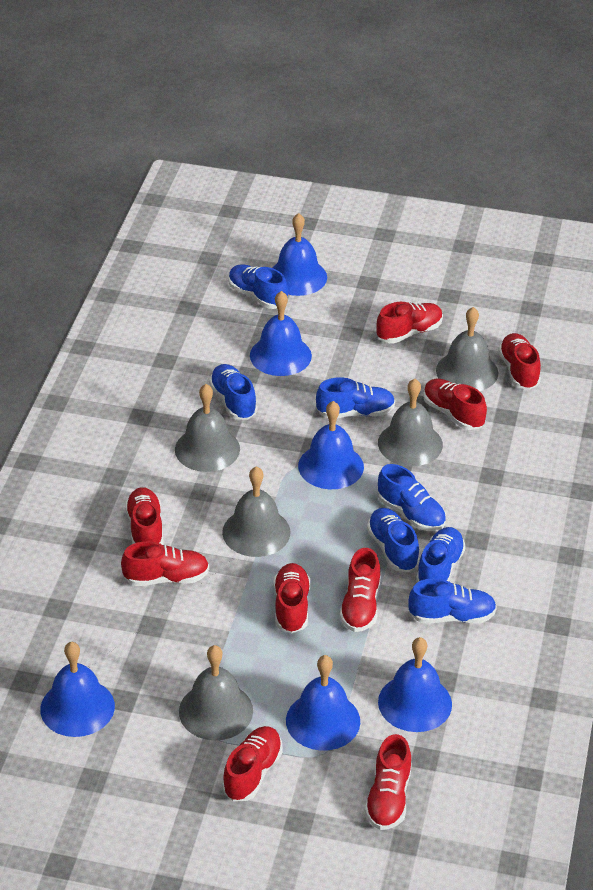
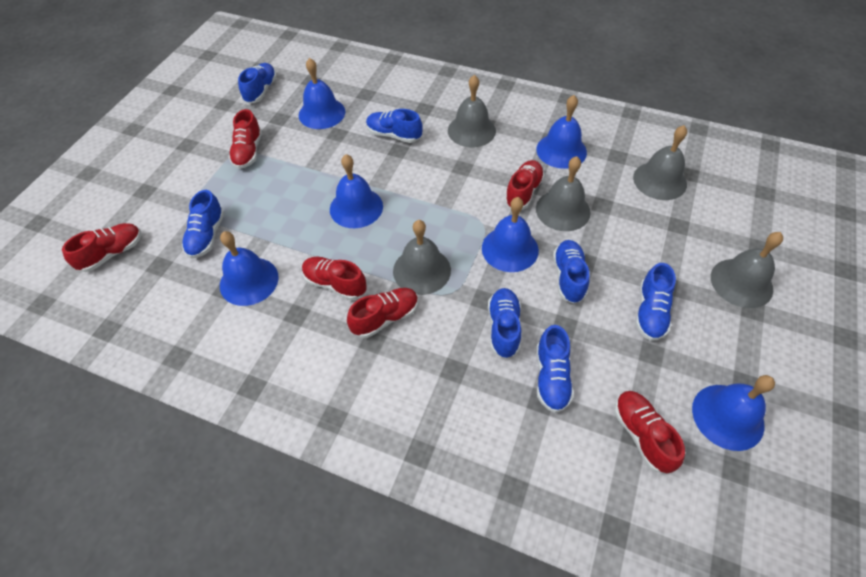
red shoe: 9 -> 6

